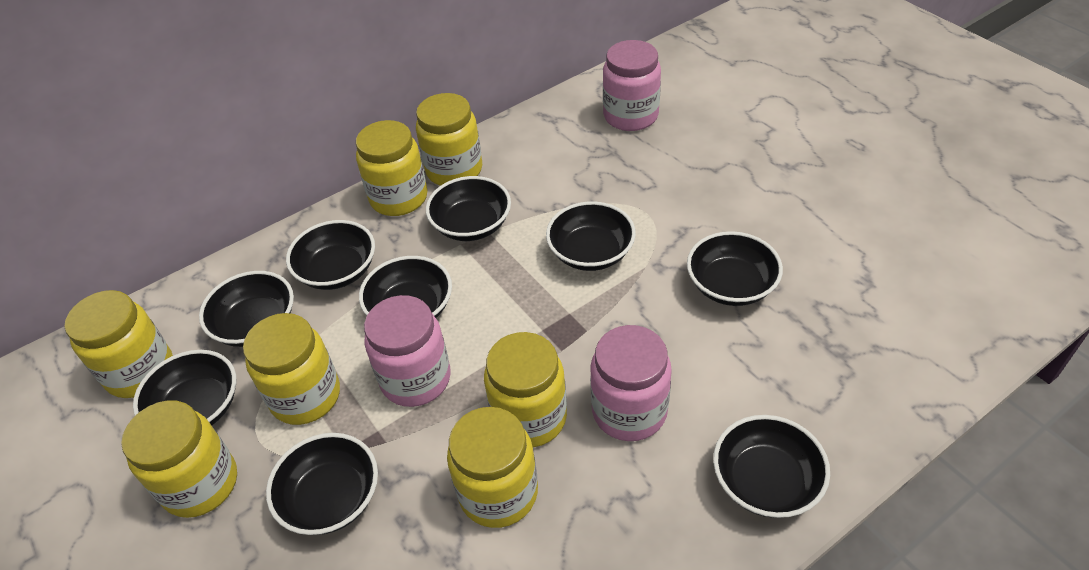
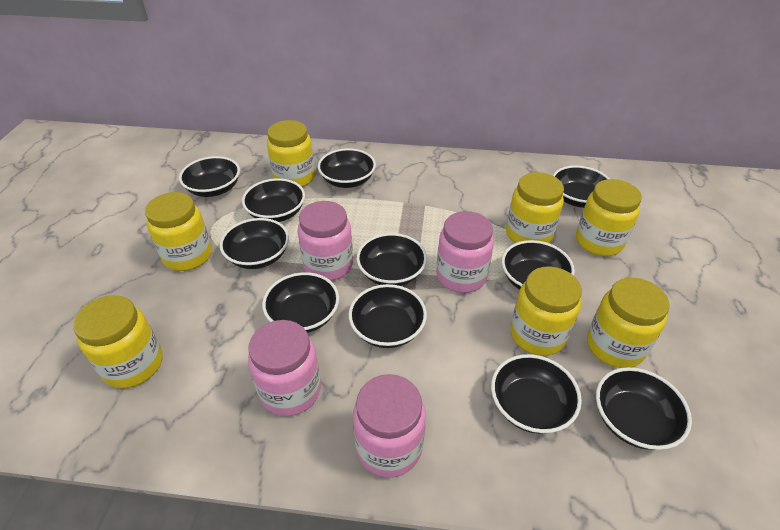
black bowl: 9 -> 11
pink jar: 3 -> 4

